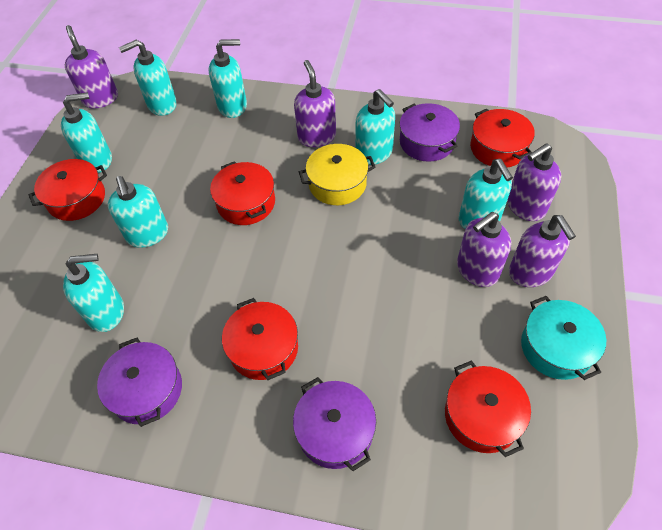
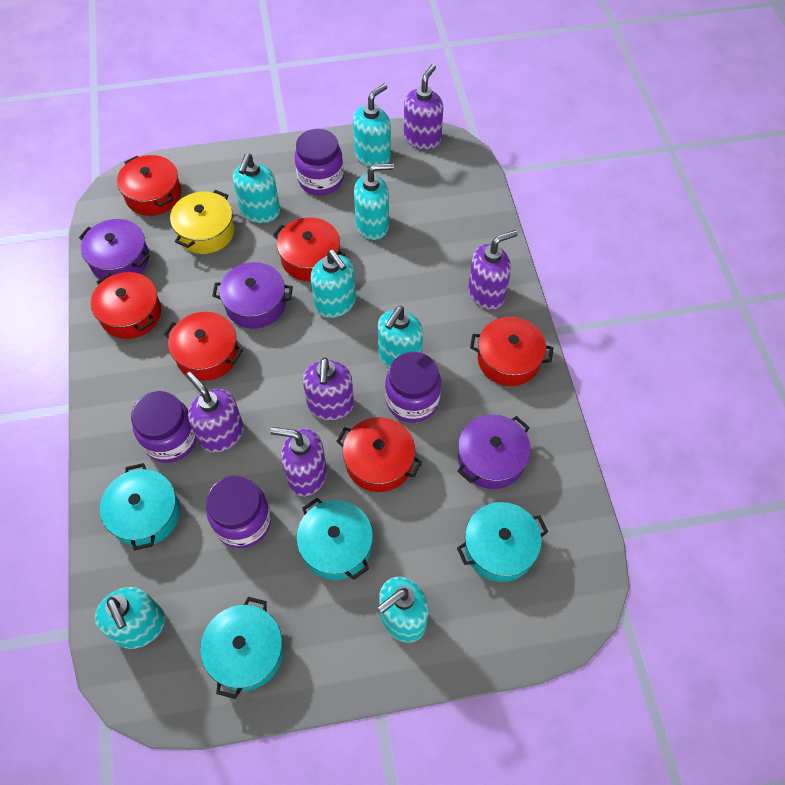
purple jar: 0 -> 4
red pot: 5 -> 6
turquoise pot: 1 -> 4

